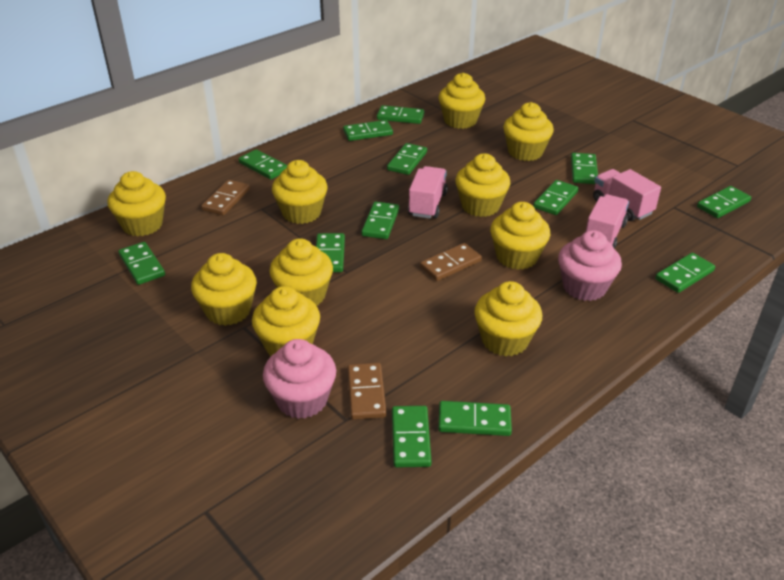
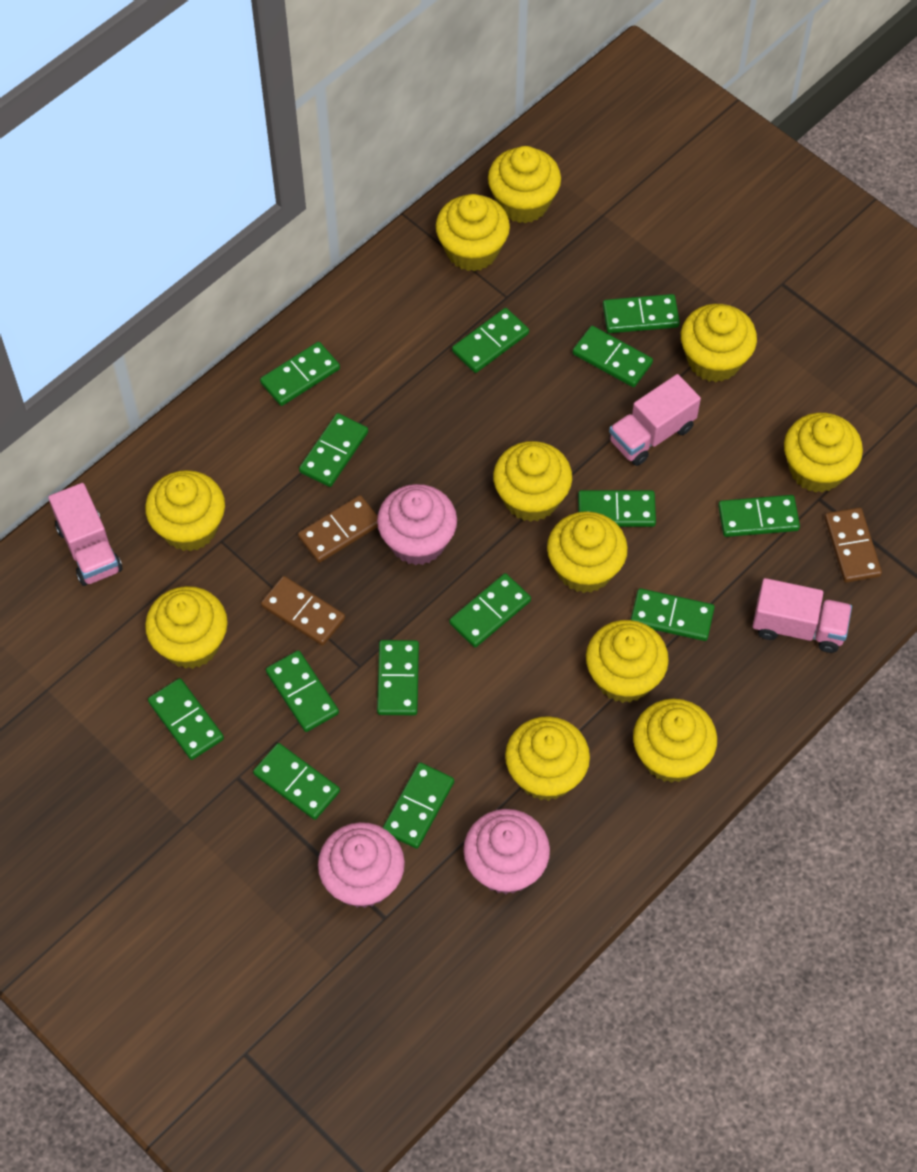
green domino: 13 -> 14
pink cupcake: 2 -> 3
yellow cupcake: 10 -> 11

